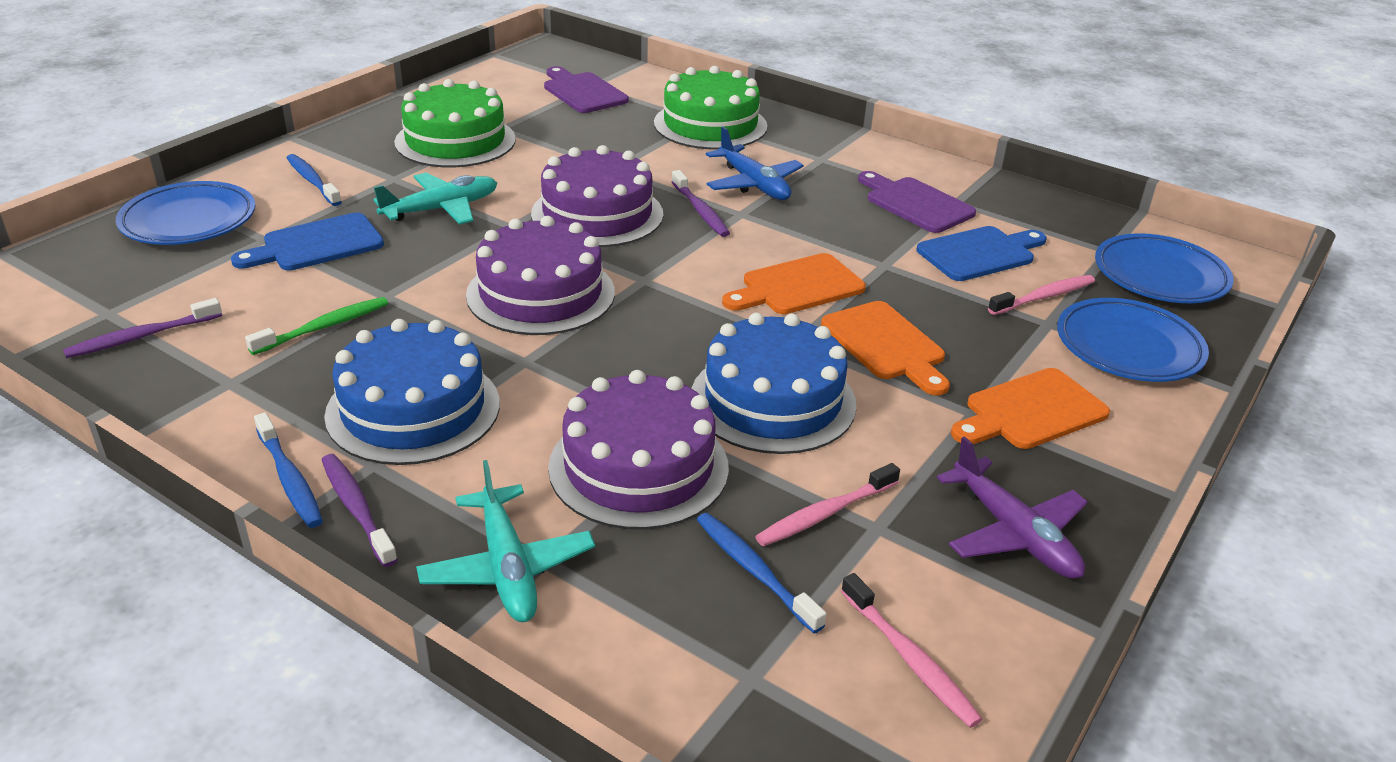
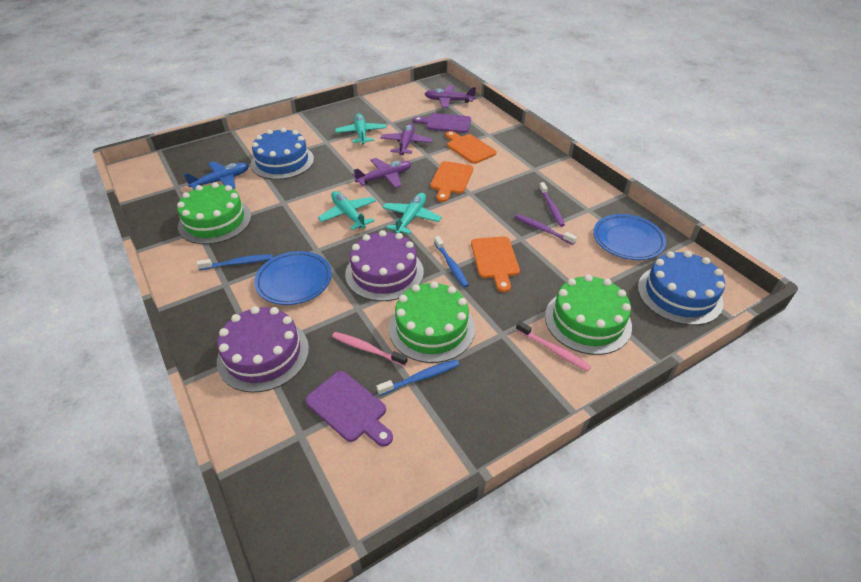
blue cutting board: 2 -> 0
blue plate: 3 -> 2
green cake: 2 -> 3
green toothbrush: 1 -> 0
pink toothbrush: 3 -> 2
purple cake: 3 -> 2
purple plane: 1 -> 3
purple toothbrush: 3 -> 2
turquoise plane: 2 -> 3

